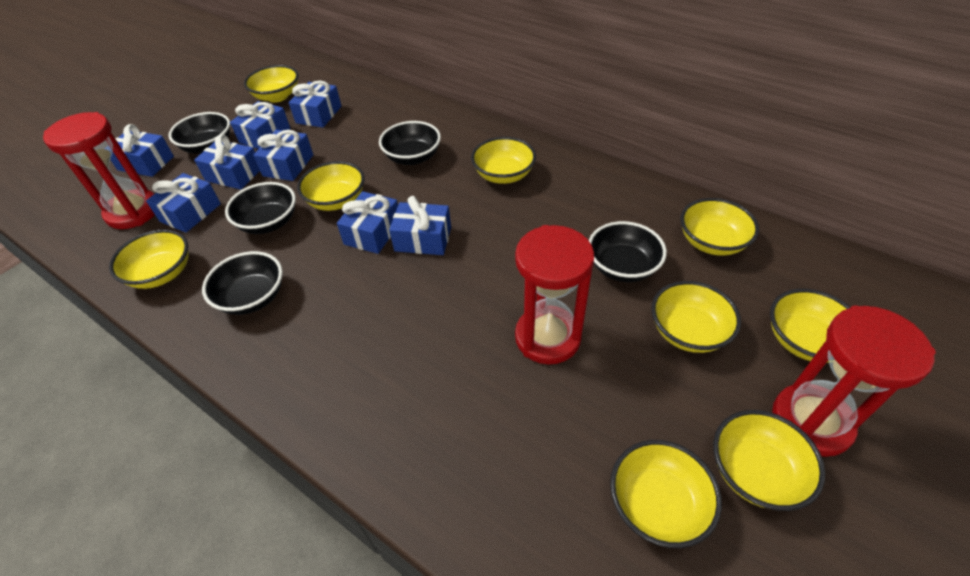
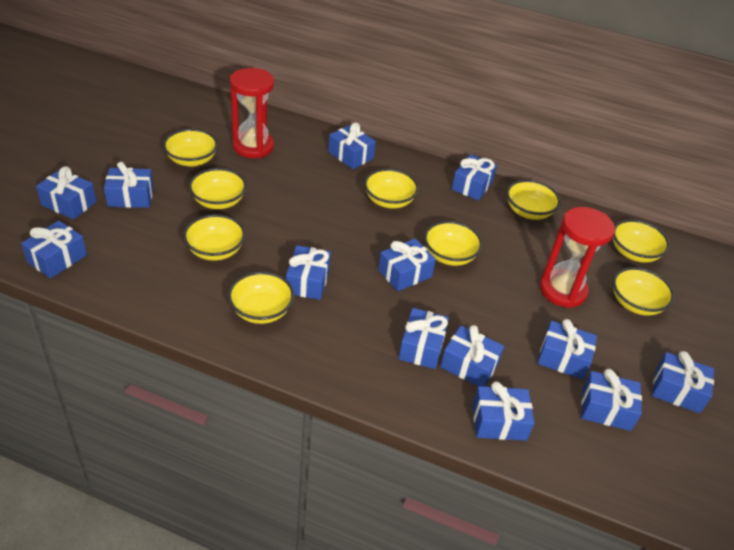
black bowl: 5 -> 0
blue gift: 8 -> 13
red hourglass: 3 -> 2

